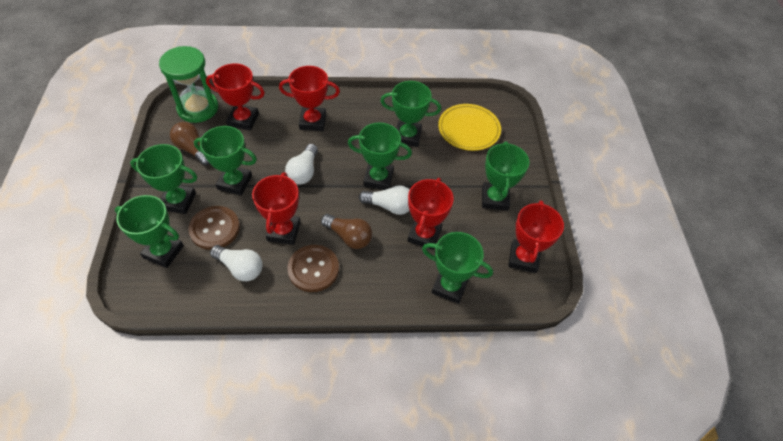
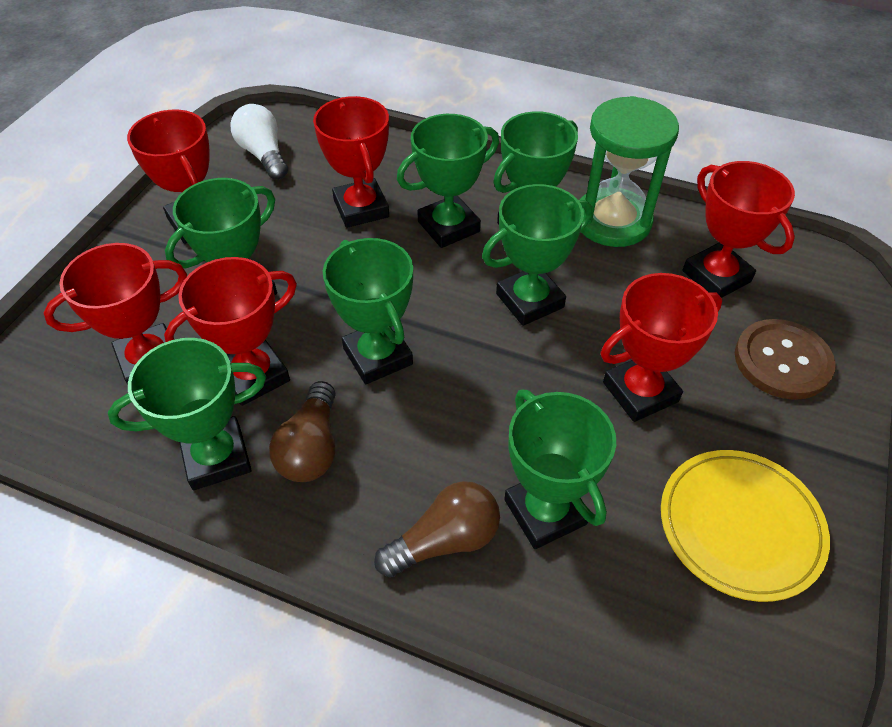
brown button: 2 -> 1
red trophy: 5 -> 6
white light bulb: 3 -> 1

